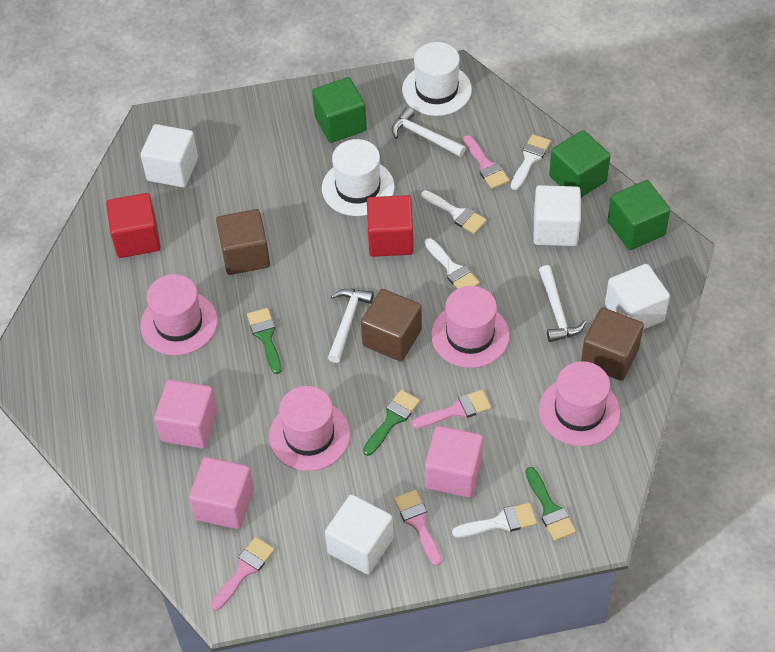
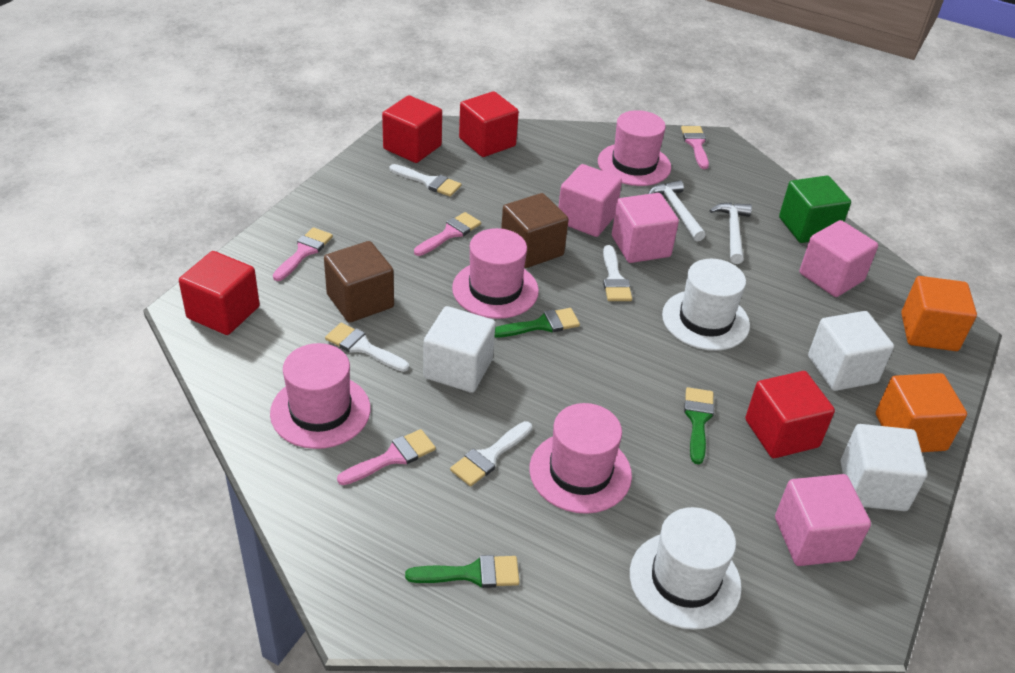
brown cube: 3 -> 2
green cube: 3 -> 1
orange cube: 0 -> 2
pink cube: 3 -> 4
red cube: 2 -> 4
white cube: 4 -> 3
white hammer: 3 -> 2

